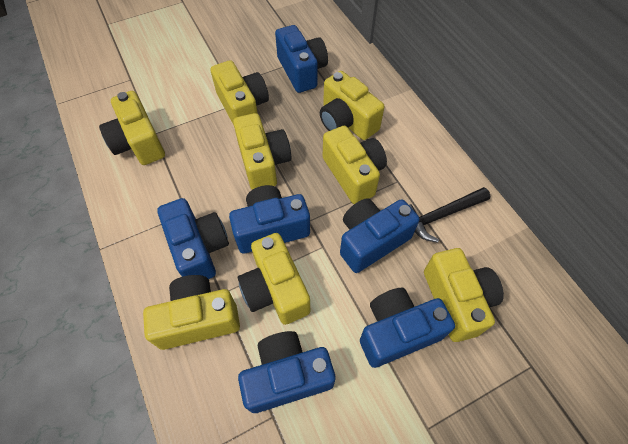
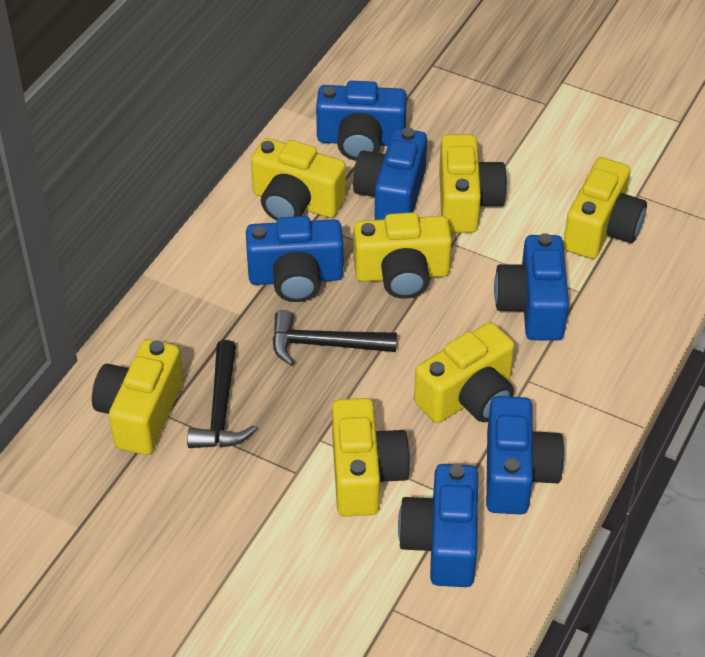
black hammer: 1 -> 2
yellow camera: 8 -> 7

